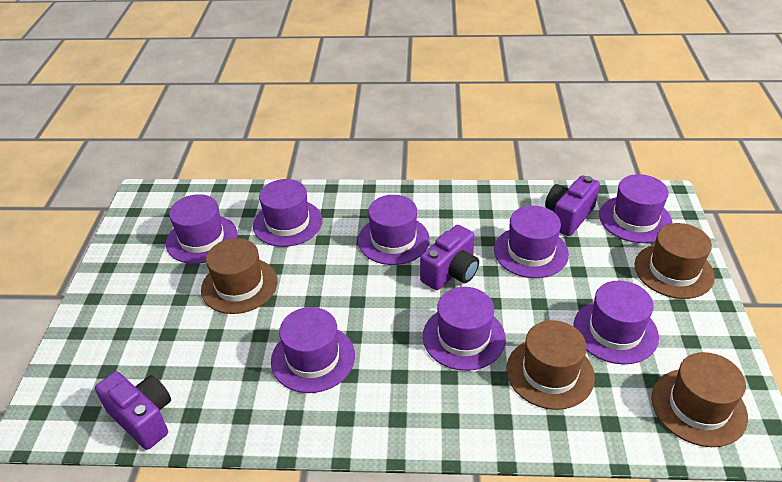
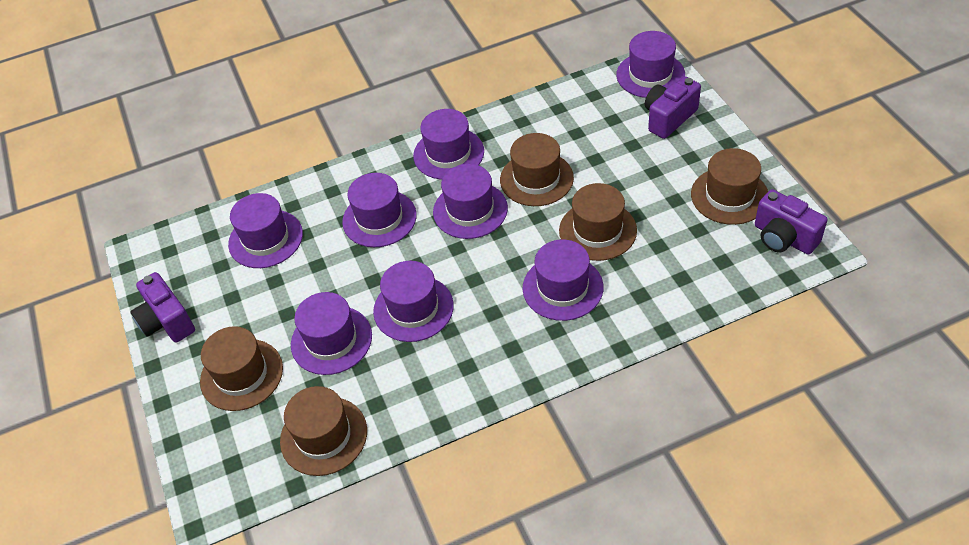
brown hat: 4 -> 5

